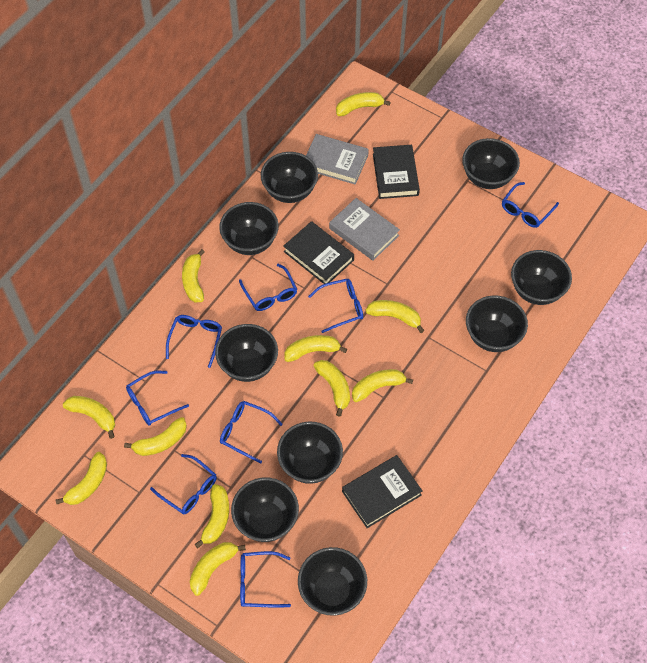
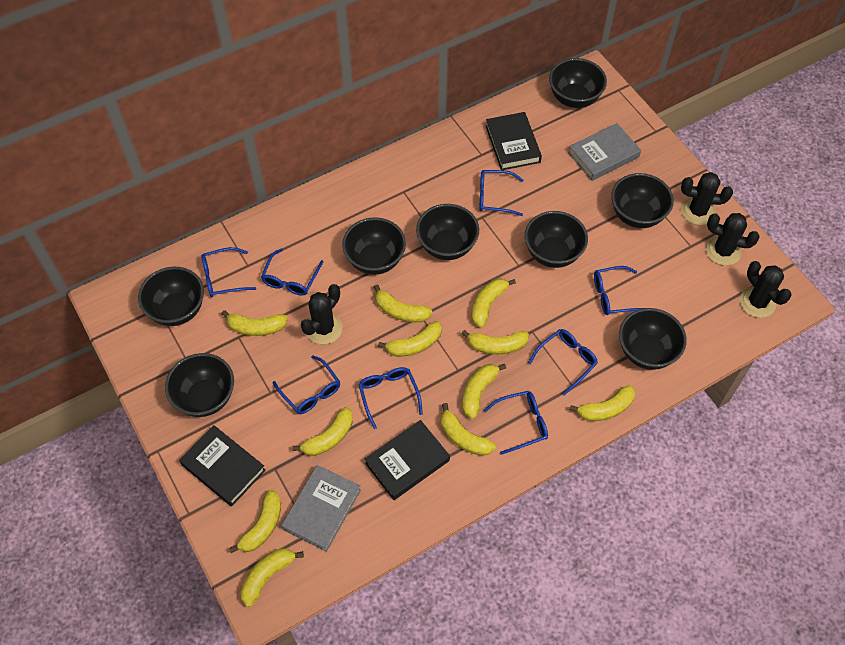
black bowl: 9 -> 8
black cactus: 0 -> 4

